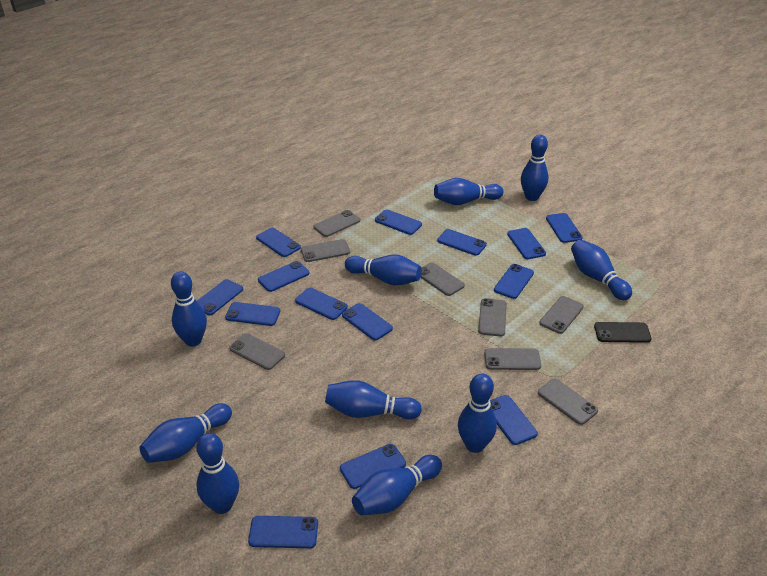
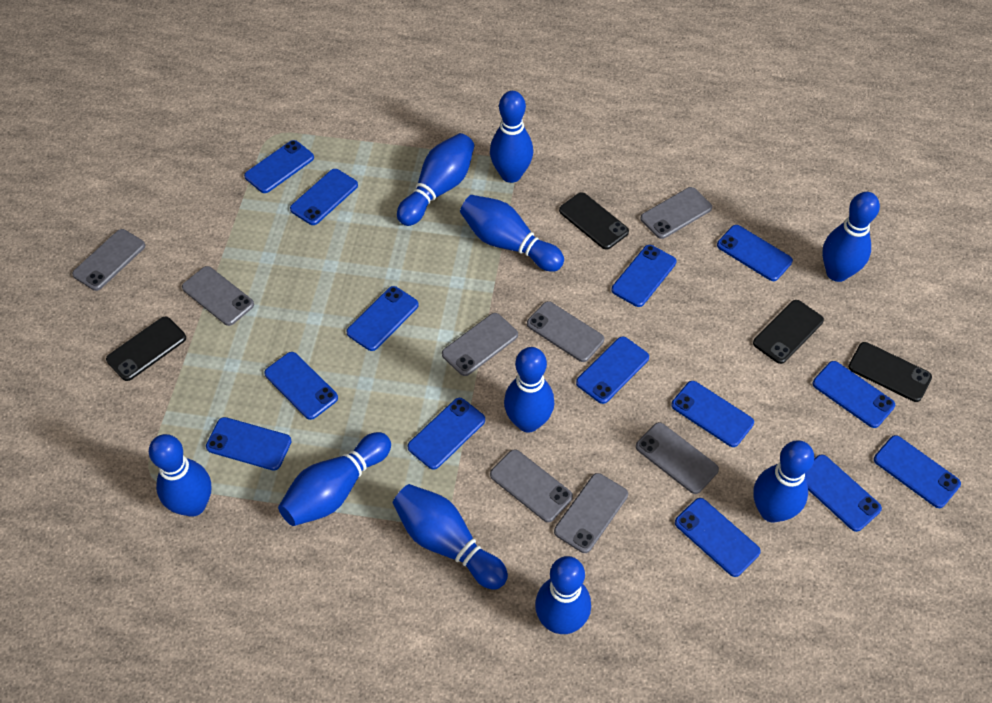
black phone: 1 -> 4

